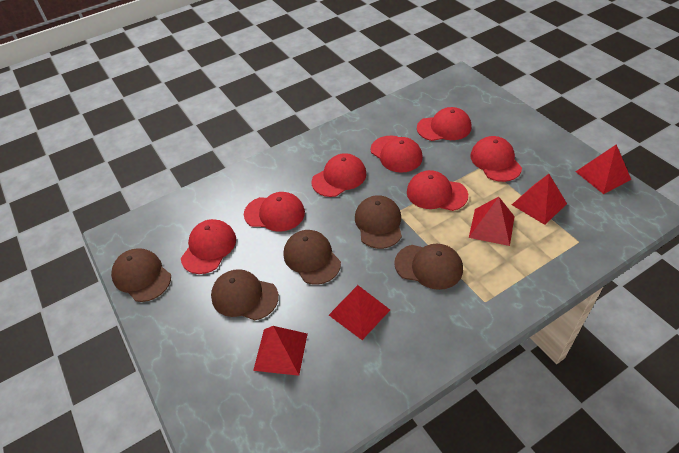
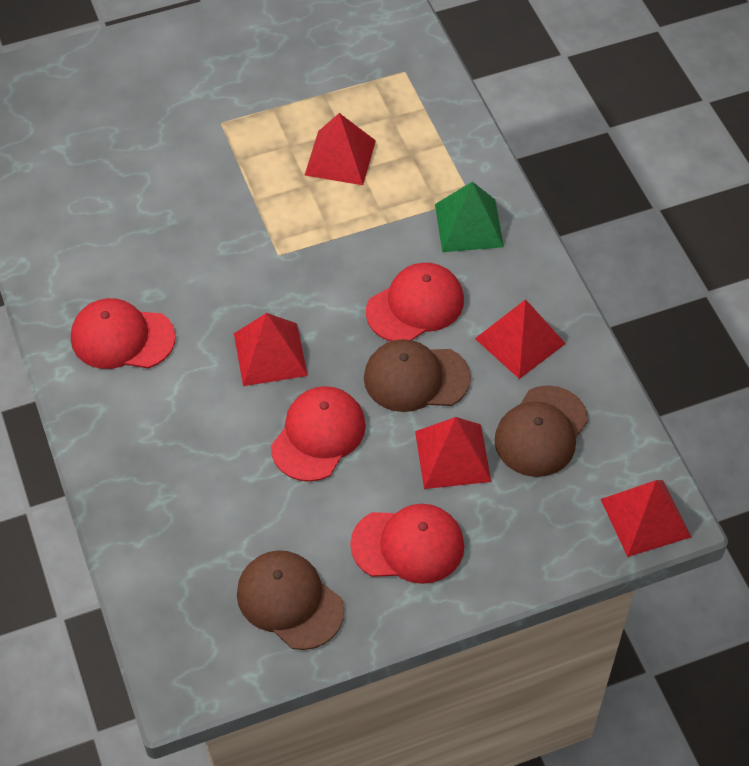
brown cap: 5 -> 3
green pyramid: 0 -> 1
red cap: 7 -> 4

